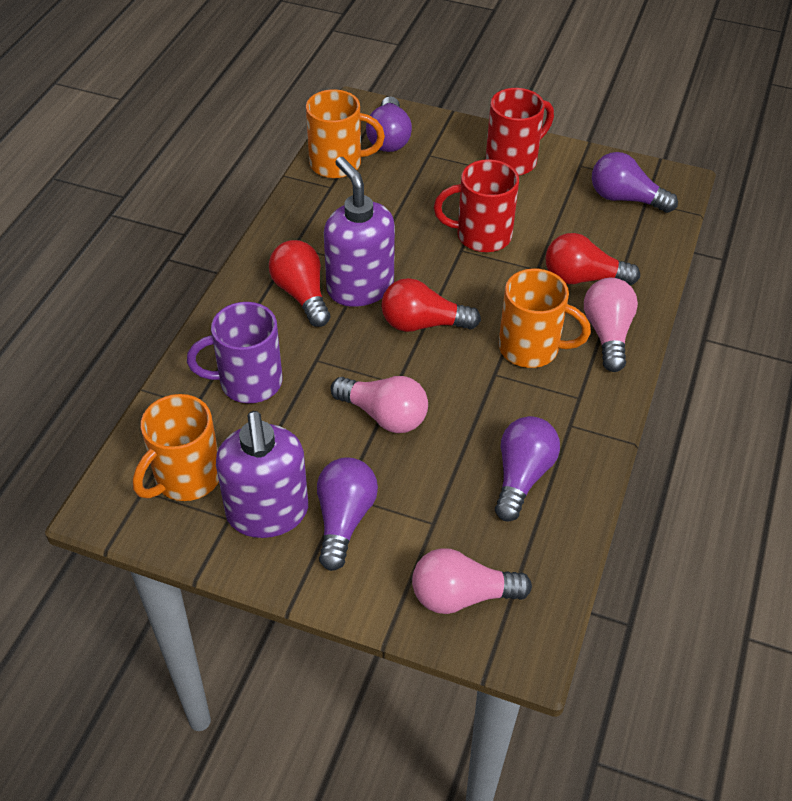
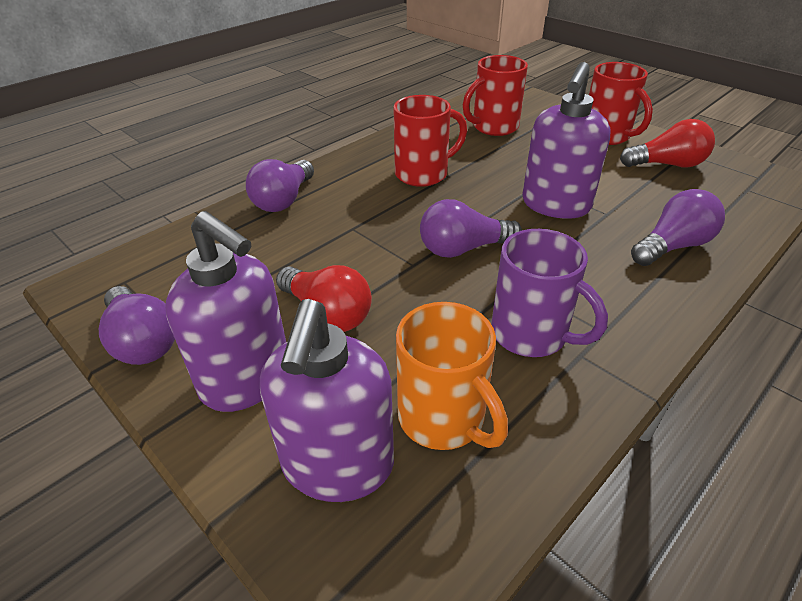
orange mug: 3 -> 1
pink light bulb: 3 -> 0
purple soap dispenser: 2 -> 3
red light bulb: 3 -> 2
red mug: 2 -> 3

